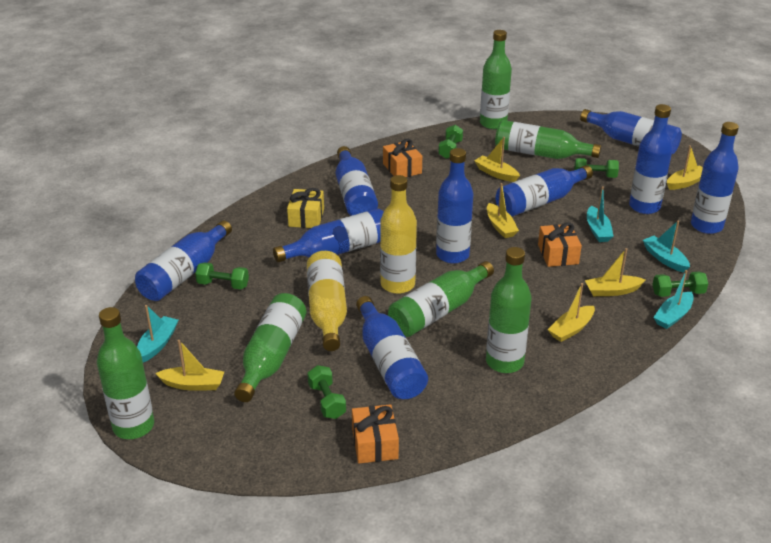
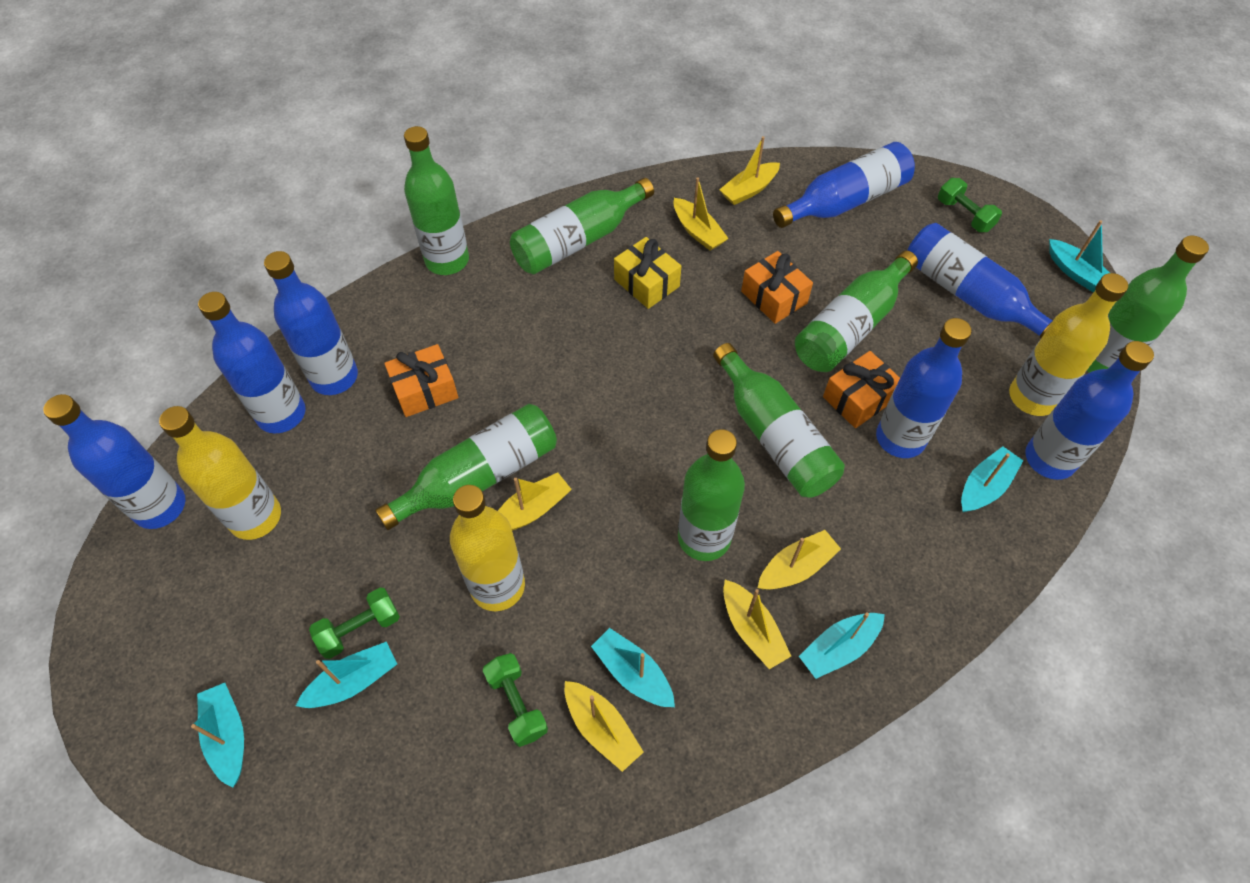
blue bottle: 9 -> 7
green bottle: 6 -> 7
green dumbbell: 5 -> 3
turquoise boat: 4 -> 6
yellow bottle: 2 -> 3

